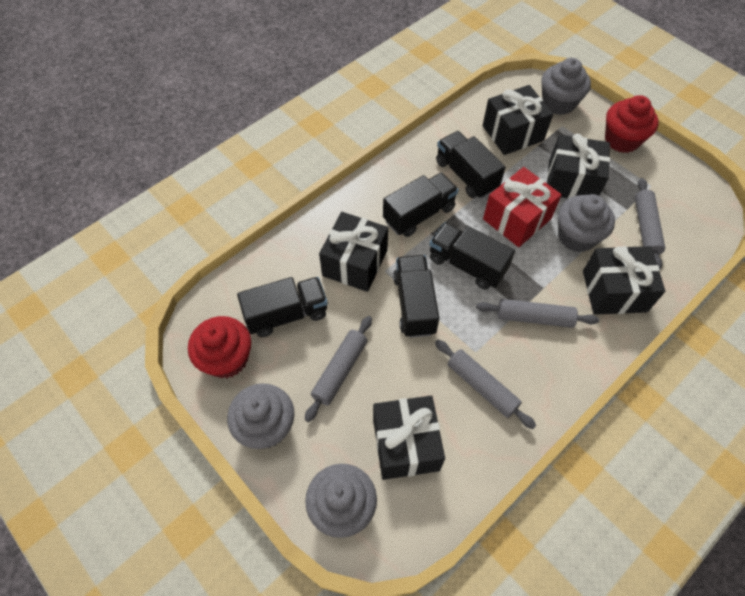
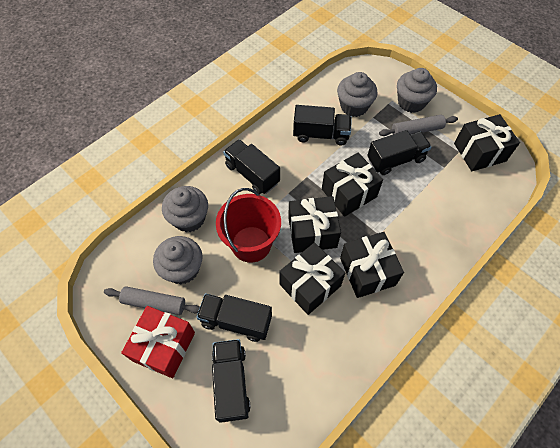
grey rolling pin: 4 -> 2
red bucket: 0 -> 1
red cupcake: 2 -> 0

